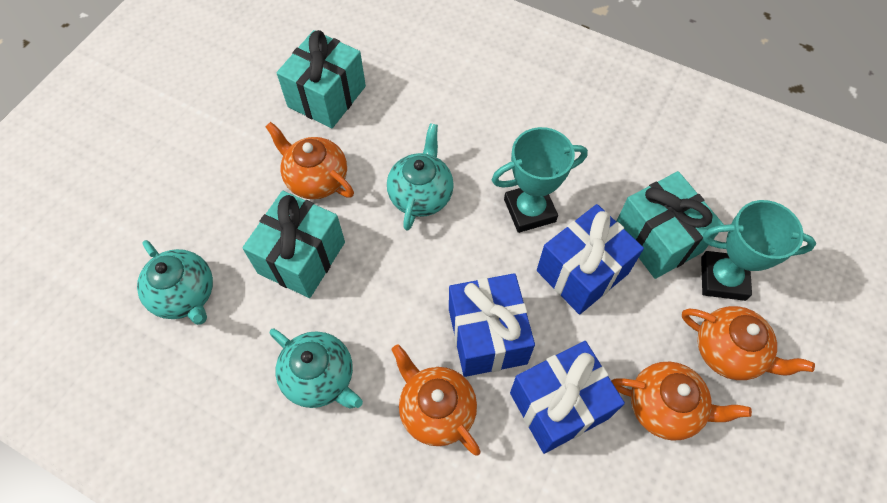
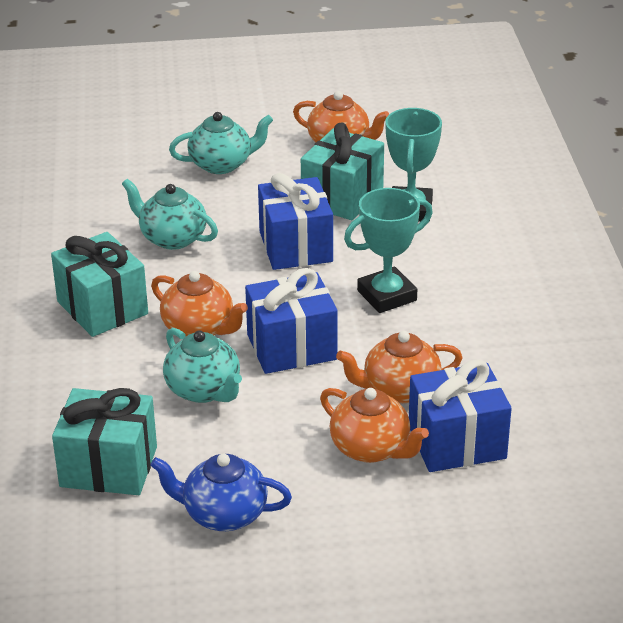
blue teapot: 0 -> 1

